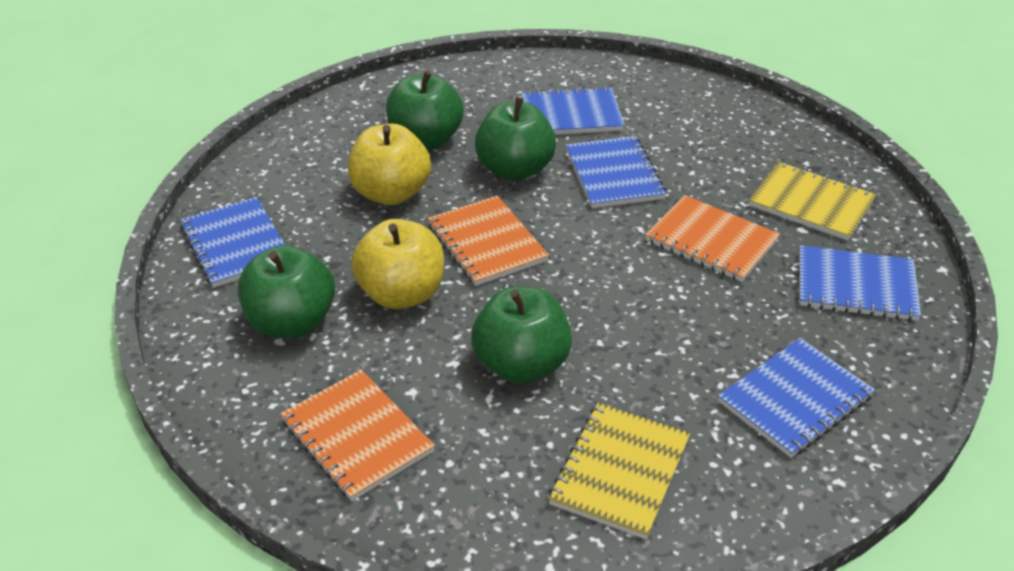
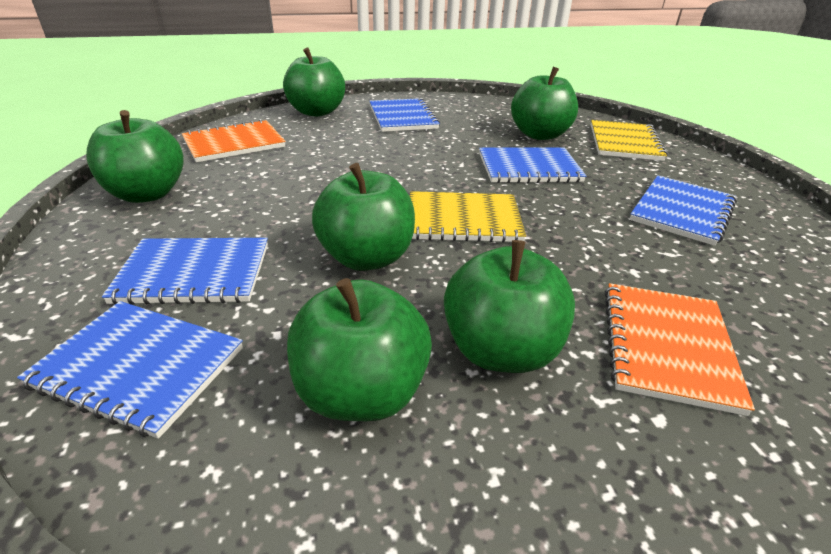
green apple: 4 -> 6
orange notebook: 3 -> 2
yellow apple: 2 -> 0

